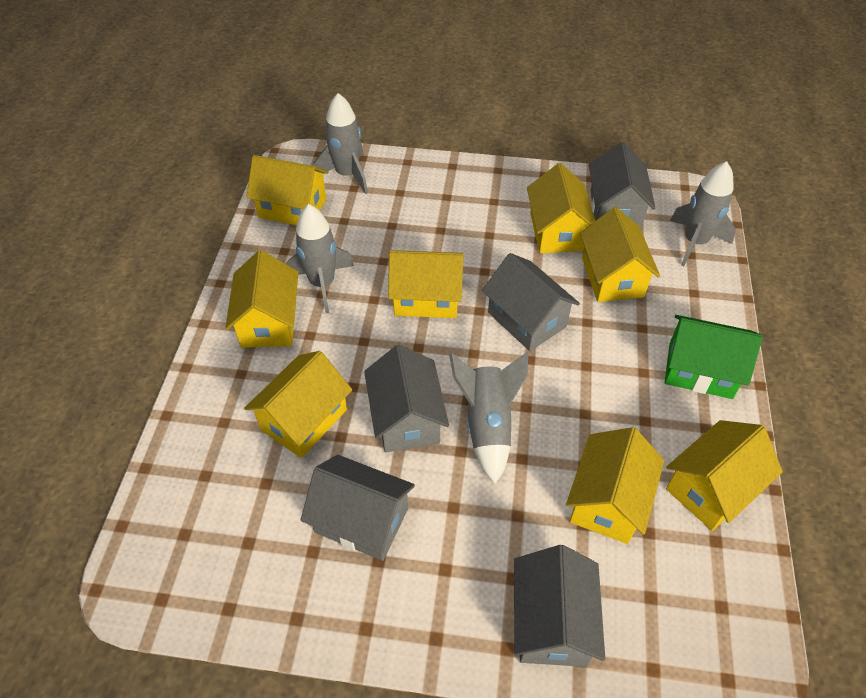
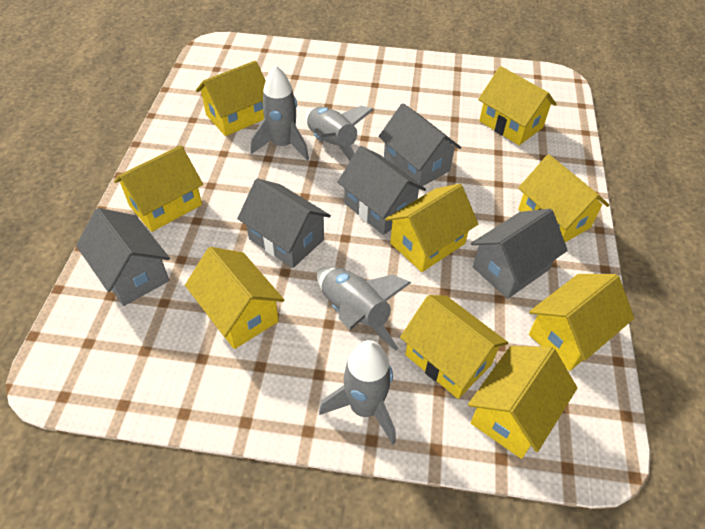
green house: 1 -> 0
yellow house: 8 -> 9

